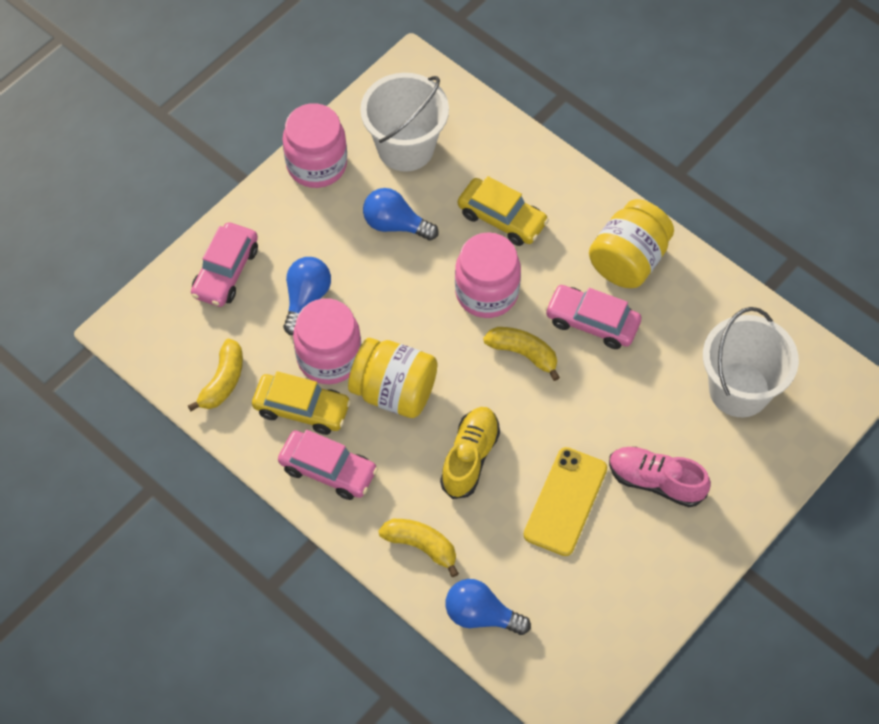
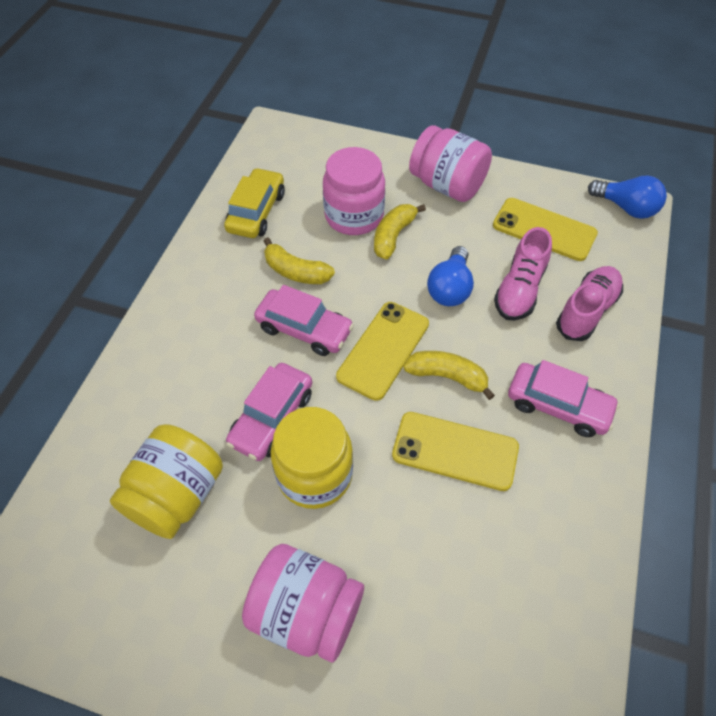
blue light bulb: 3 -> 2
pink shoe: 1 -> 2
white bucket: 2 -> 0
yellow car: 2 -> 1
yellow phone: 1 -> 3
yellow shoe: 1 -> 0

